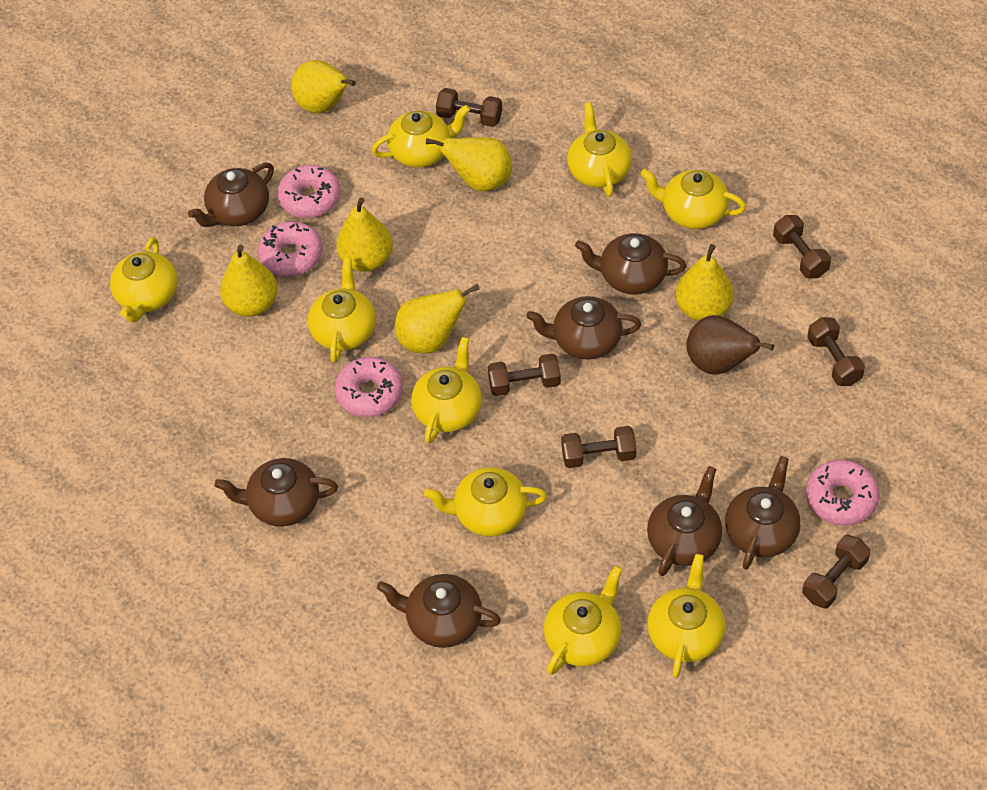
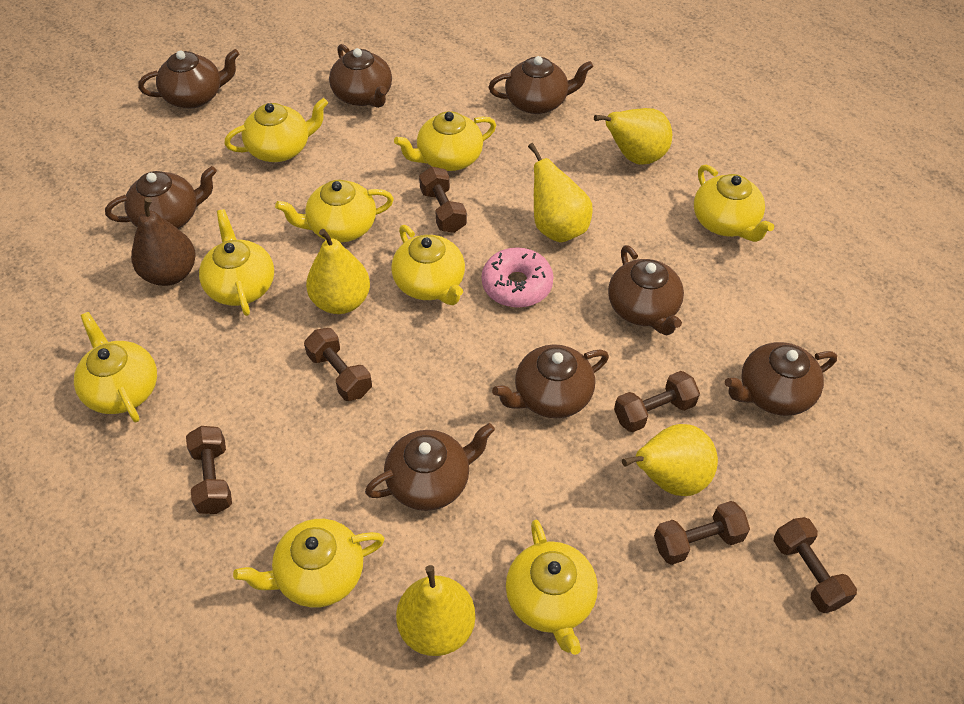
brown teapot: 7 -> 8
pink donut: 4 -> 1
yellow pear: 6 -> 5

